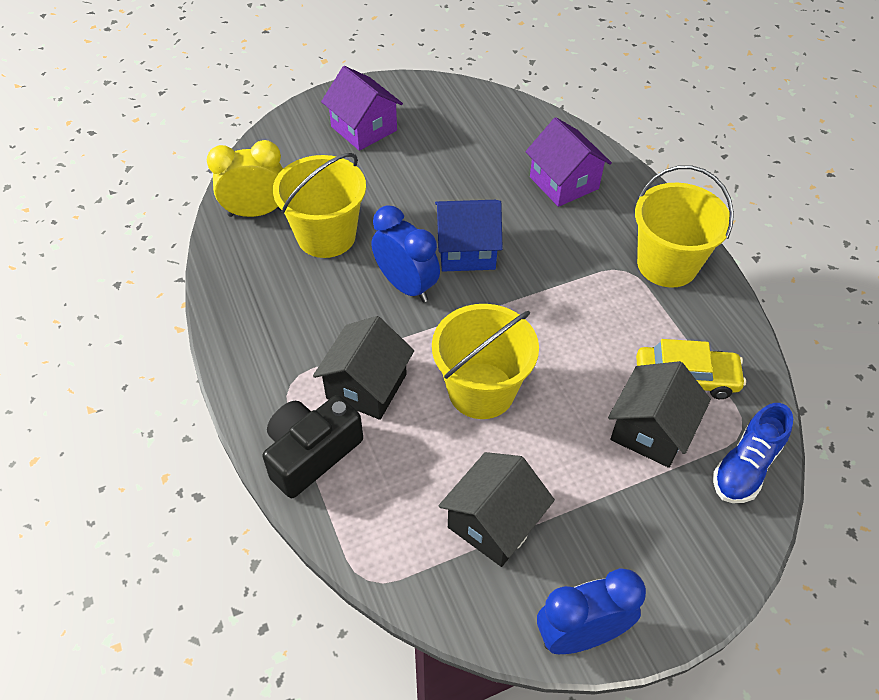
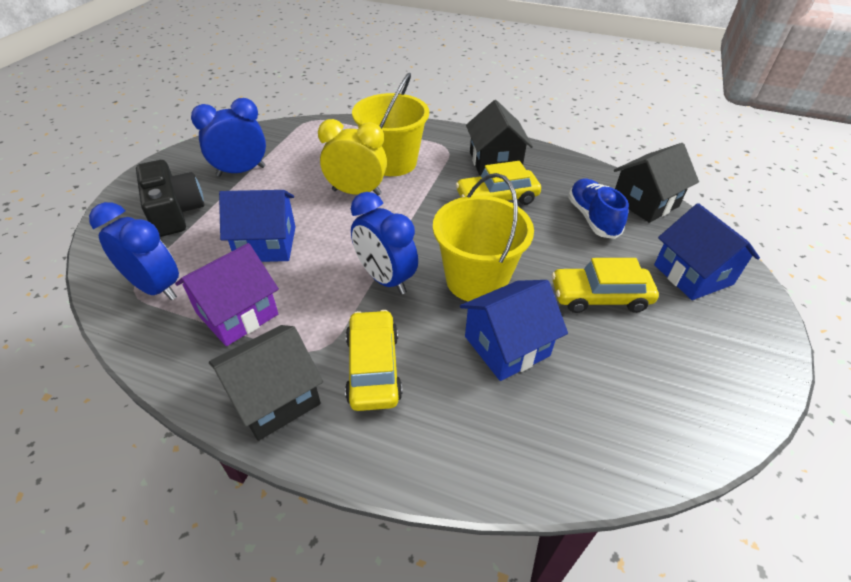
blue clock: 2 -> 3
blue house: 1 -> 3
purple house: 2 -> 1
yellow bucket: 3 -> 2
yellow car: 1 -> 3

